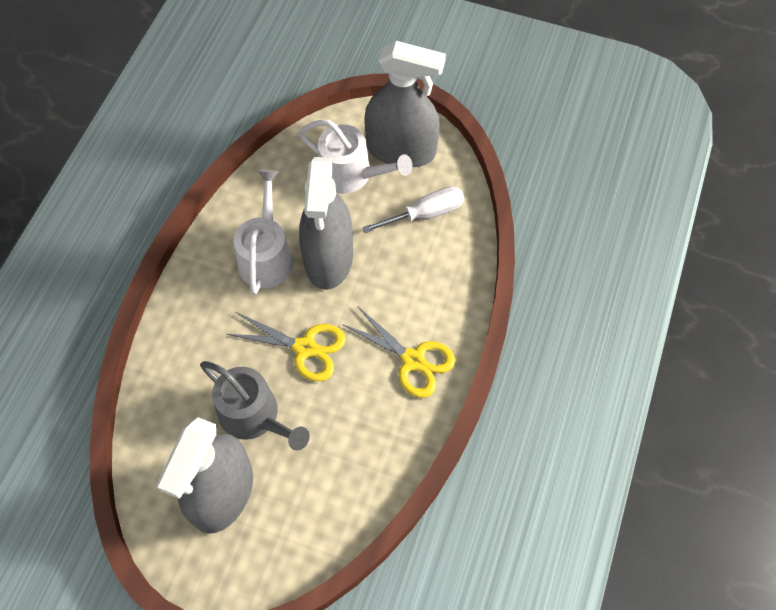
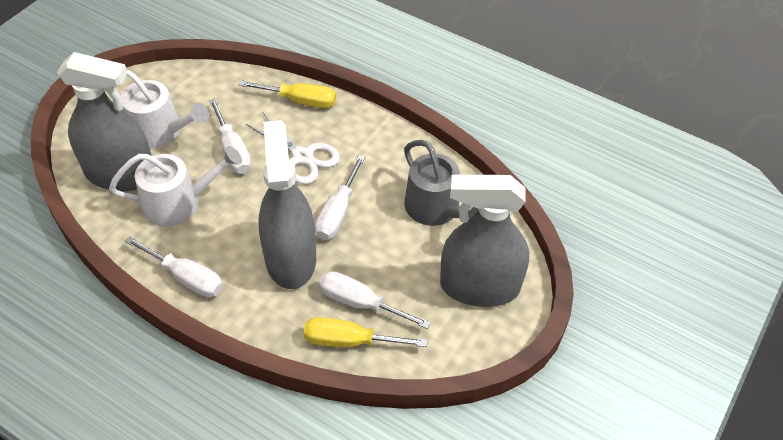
white scissors: 0 -> 1
white screwdriver: 1 -> 4
yellow scissors: 2 -> 0
yellow screwdriver: 0 -> 2

